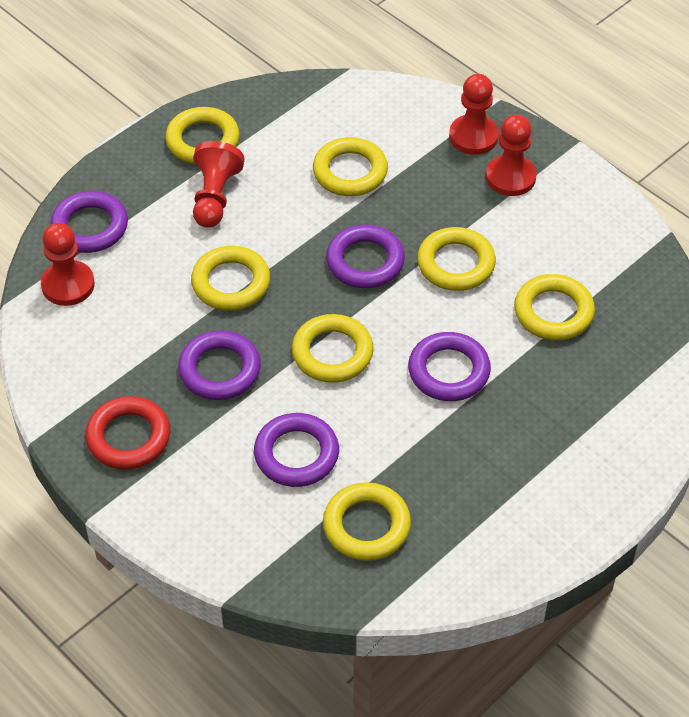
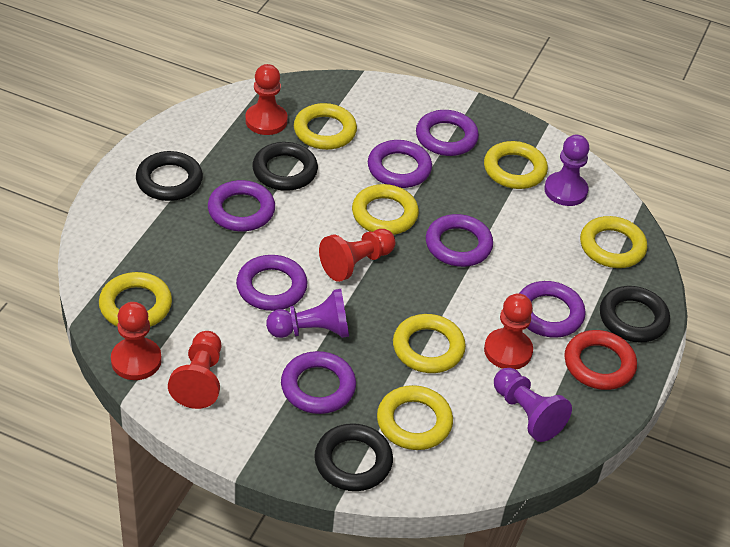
black ring: 0 -> 4
purple pawn: 0 -> 3
purple ring: 5 -> 7
red pawn: 4 -> 5

